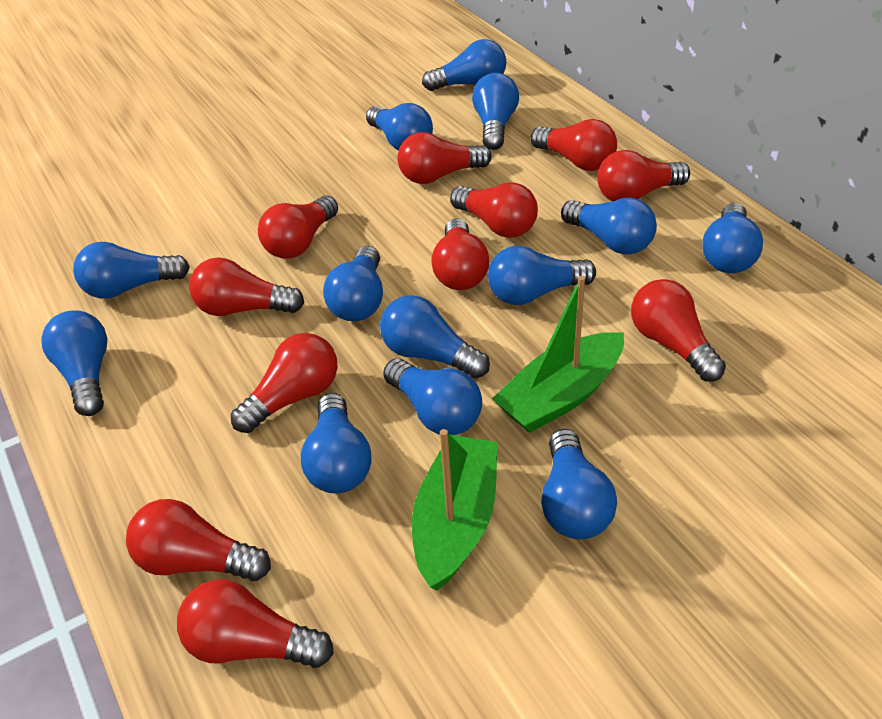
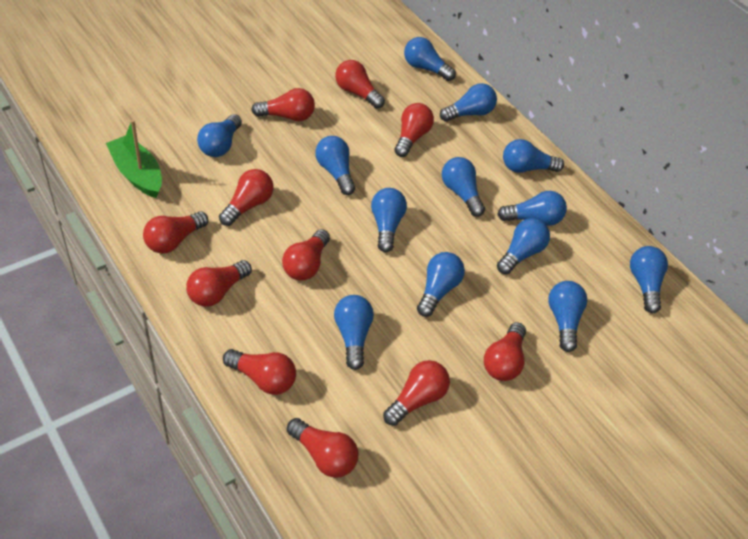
green boat: 2 -> 1

